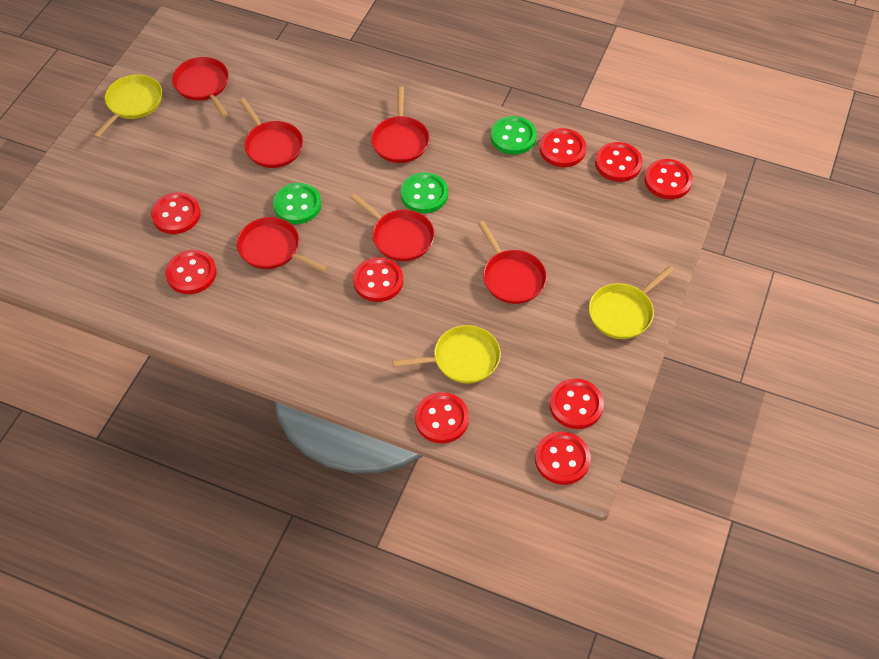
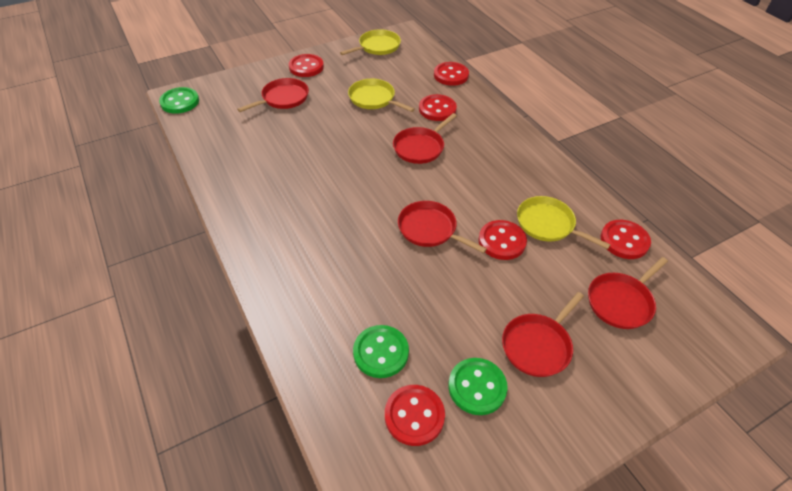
red button: 9 -> 6
red pan: 6 -> 5

